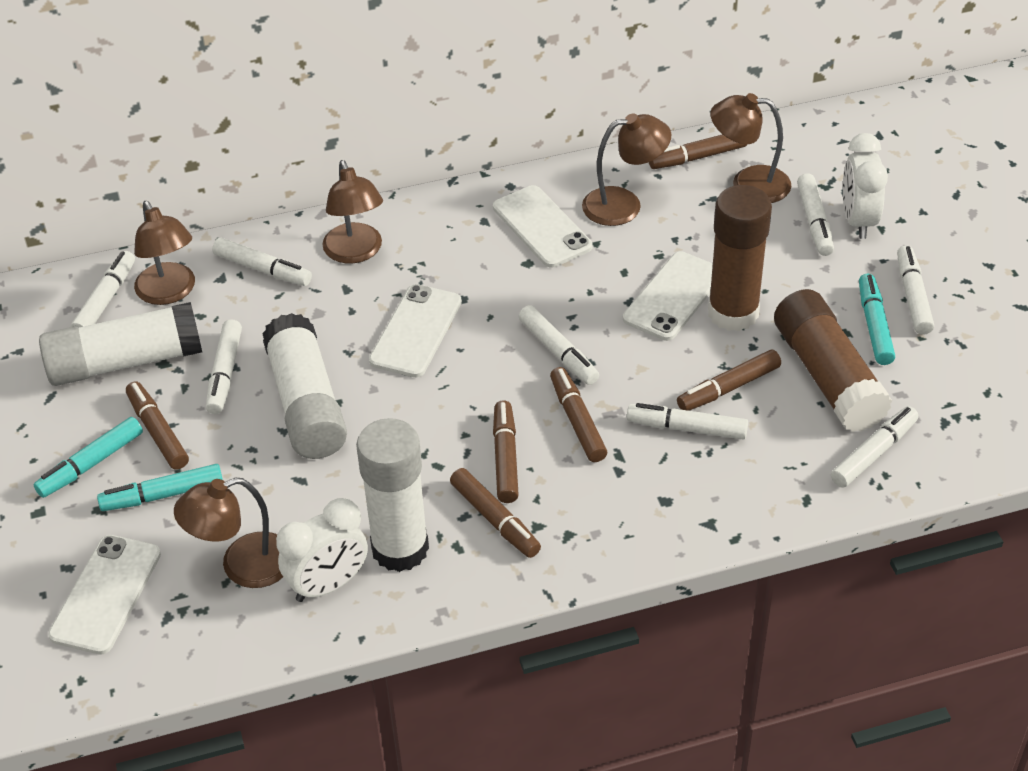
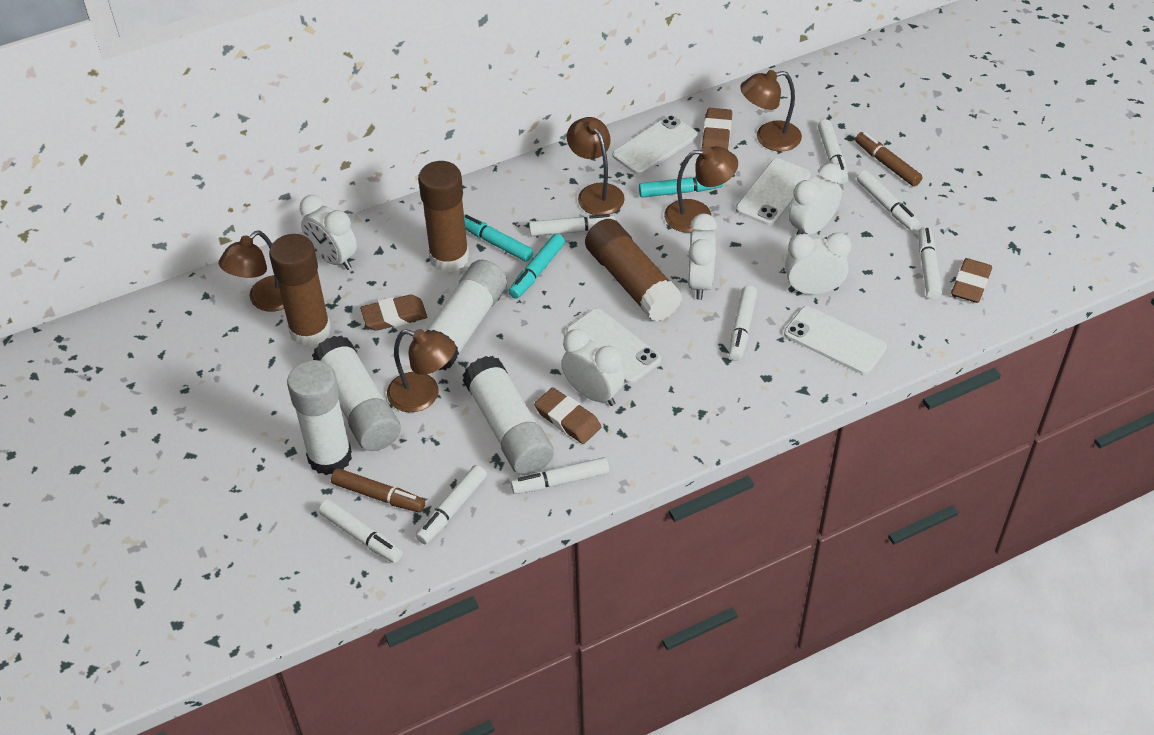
brown eraser: 0 -> 4
brown glue stick: 2 -> 3
brown marker: 6 -> 2
white clock: 2 -> 5
white glue stick: 3 -> 4

